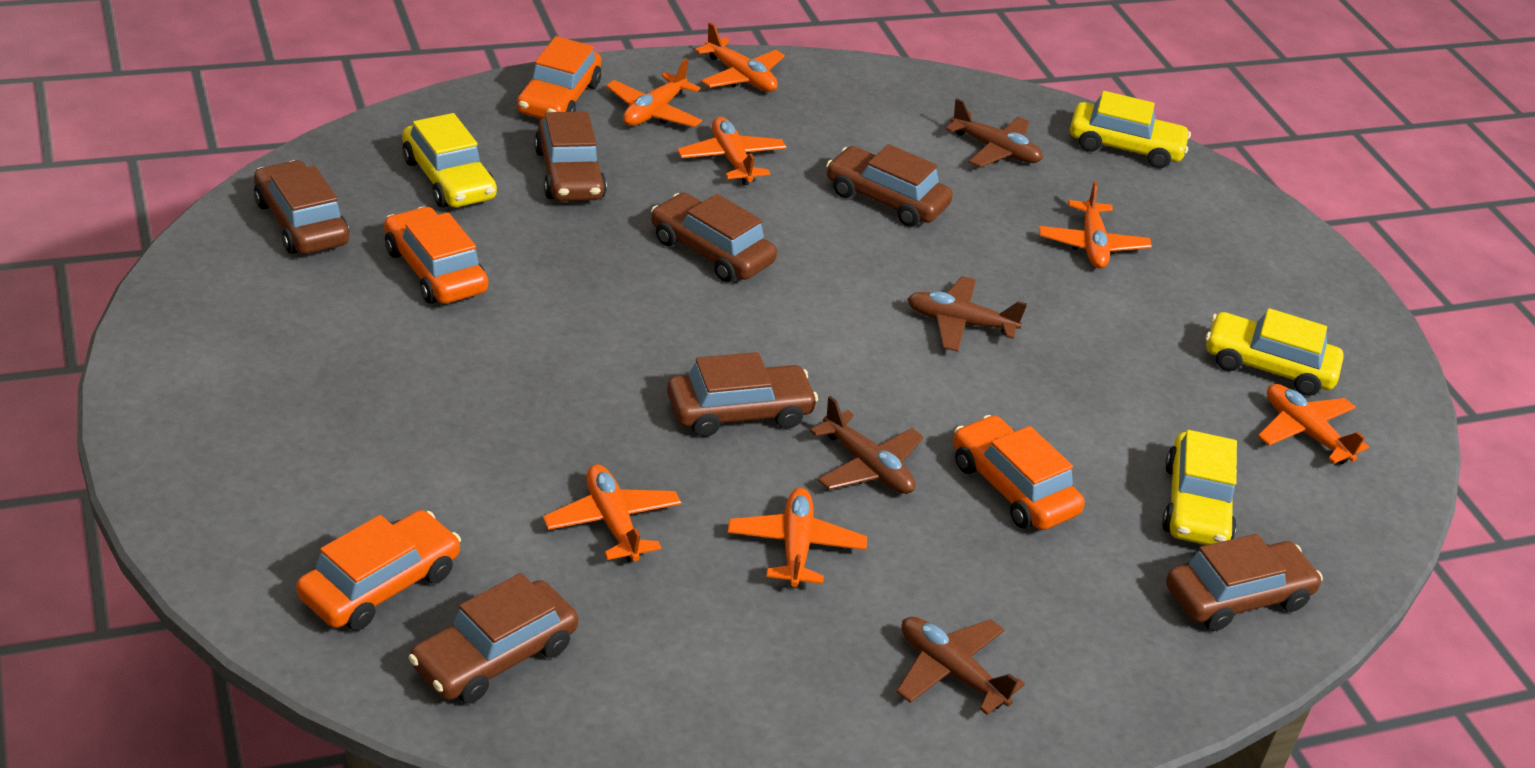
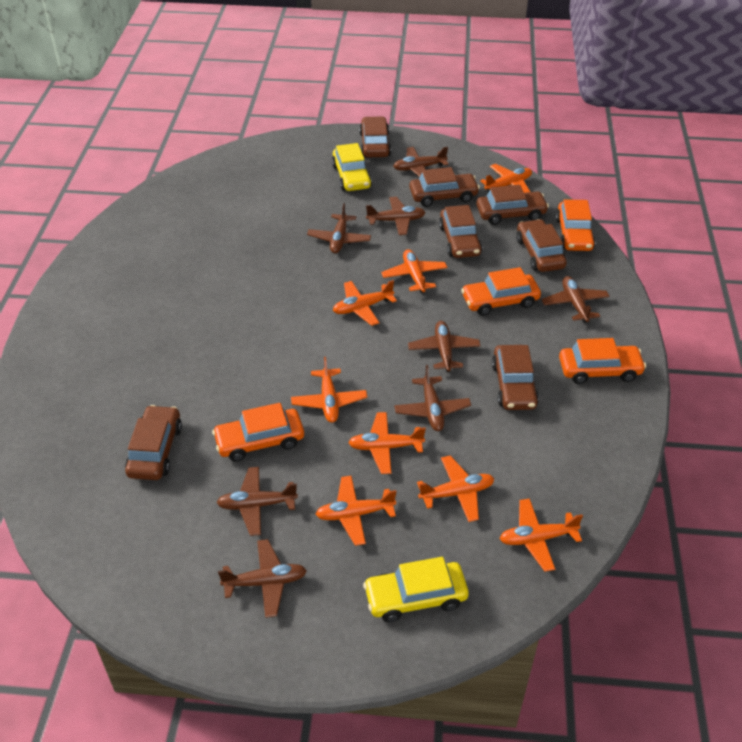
brown plane: 4 -> 8
orange plane: 7 -> 8
yellow car: 4 -> 2

